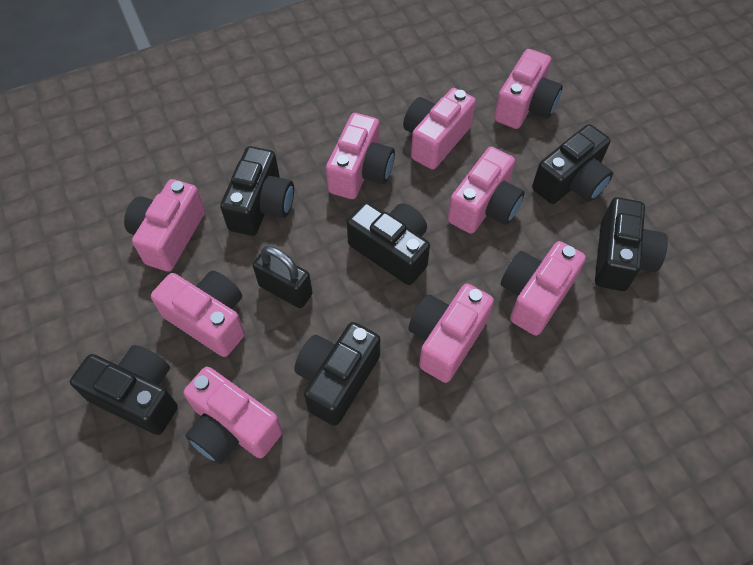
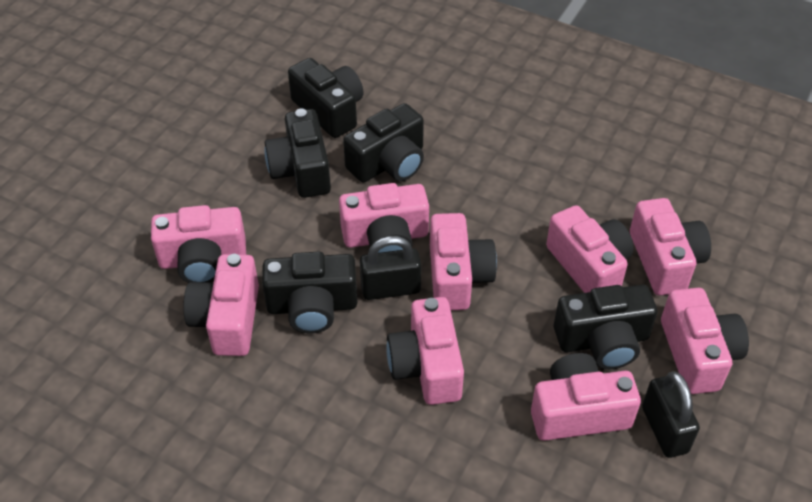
black camera: 6 -> 5
black padlock: 1 -> 2

